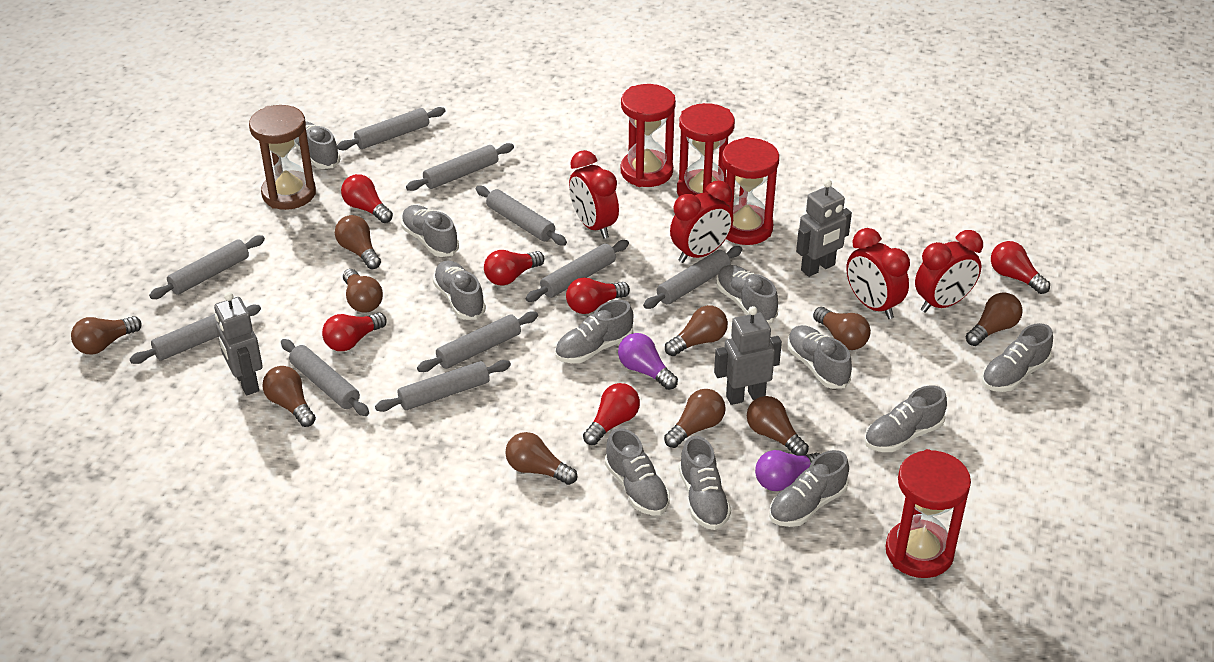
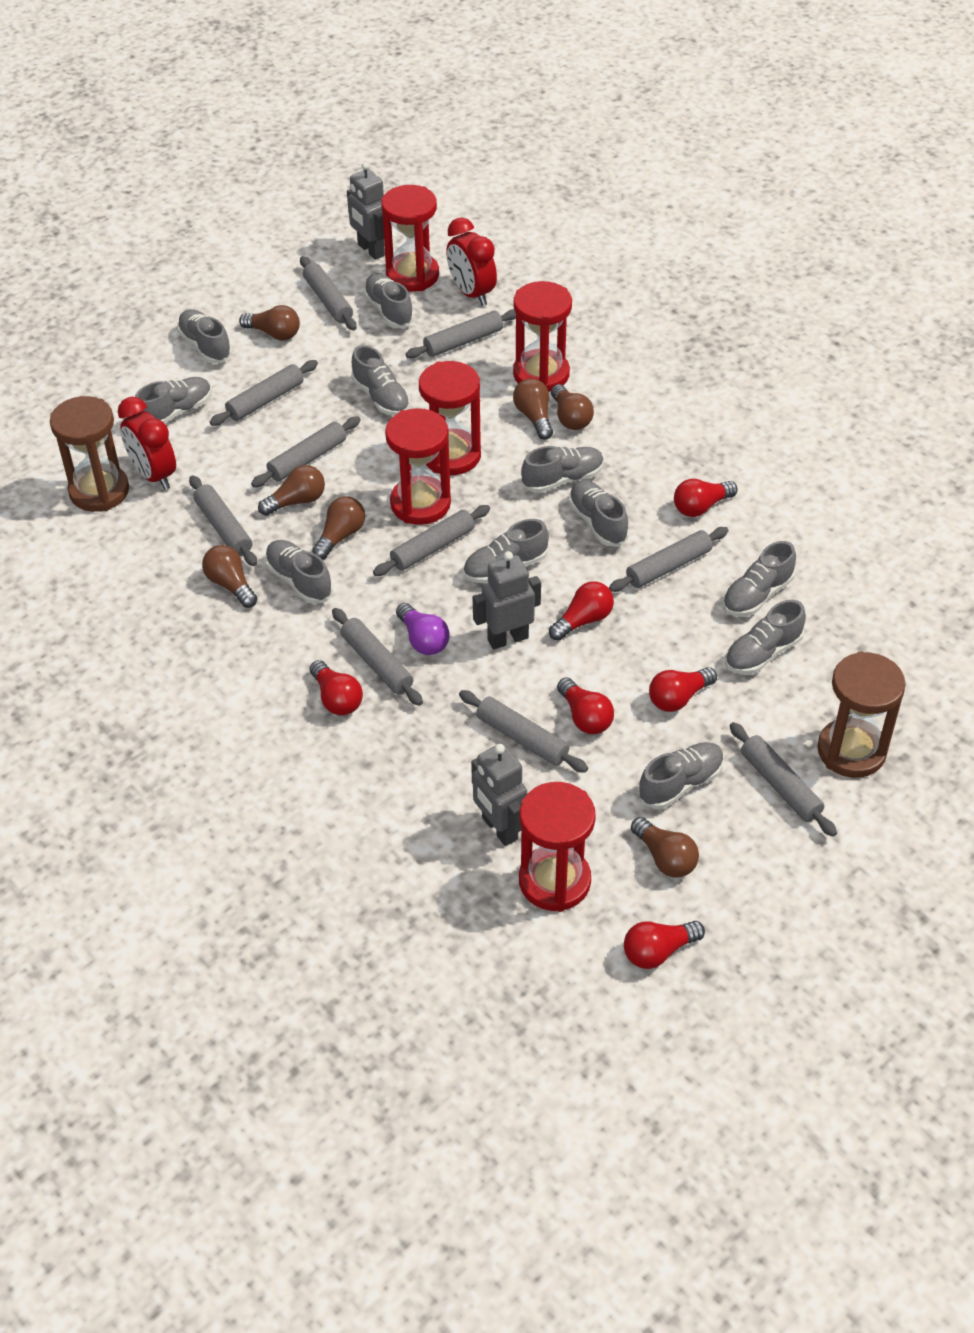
brown hourglass: 1 -> 2
brown light bulb: 10 -> 7
purple light bulb: 2 -> 1
red clock: 4 -> 2
red hourglass: 4 -> 5

